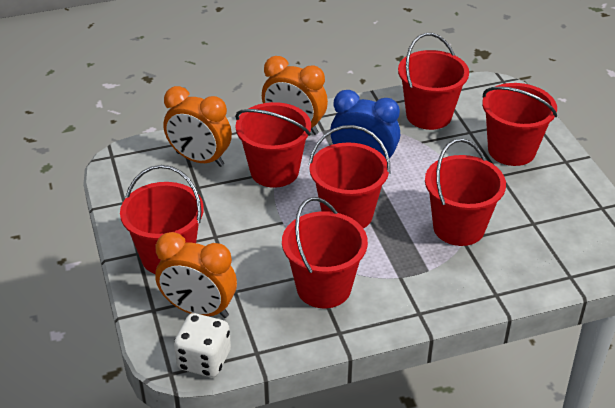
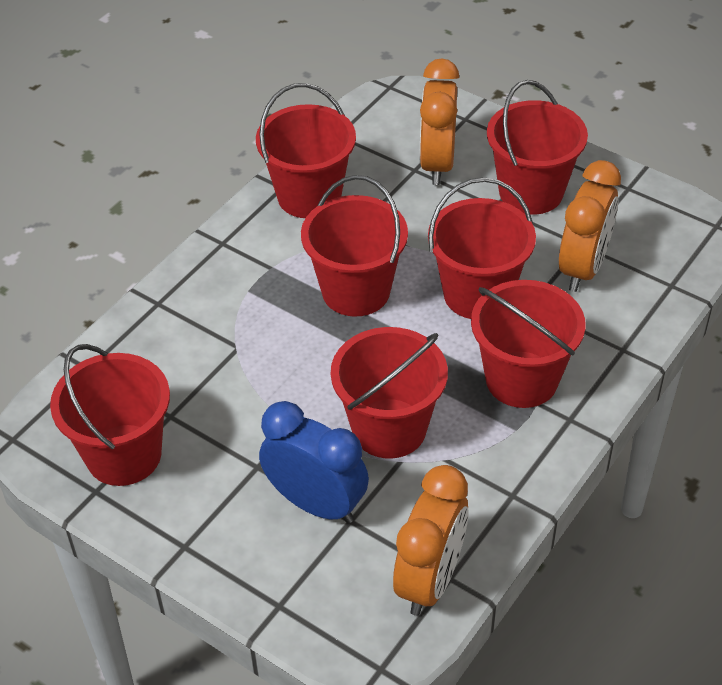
white dice: 1 -> 0

